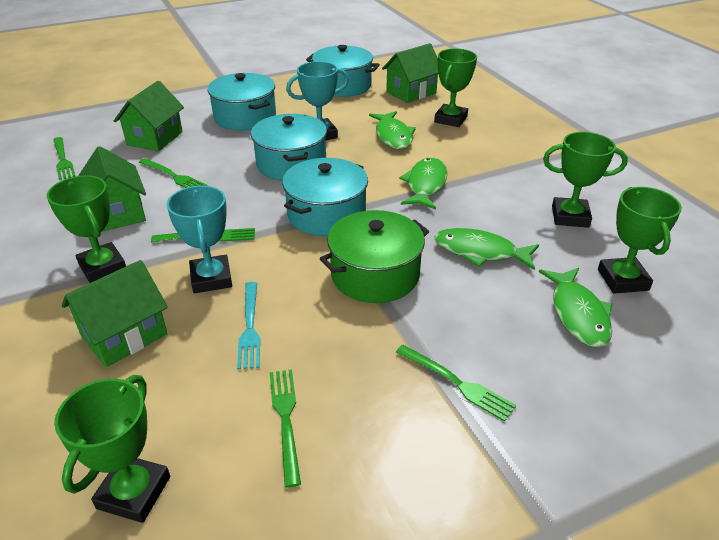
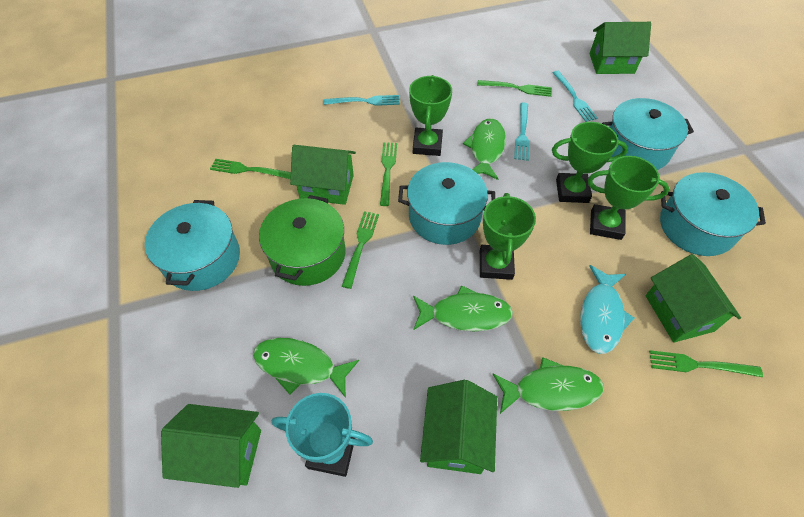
green house: 4 -> 5
green trophy: 5 -> 4
turquoise fish: 0 -> 1
turquoise fork: 1 -> 3
turquoise trophy: 2 -> 1

